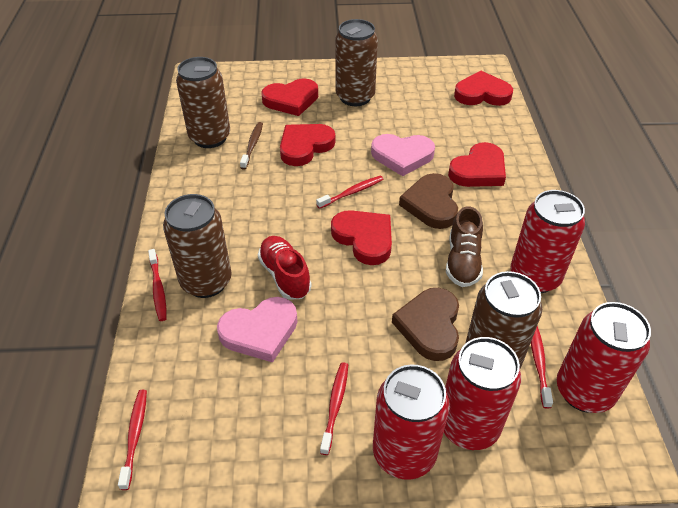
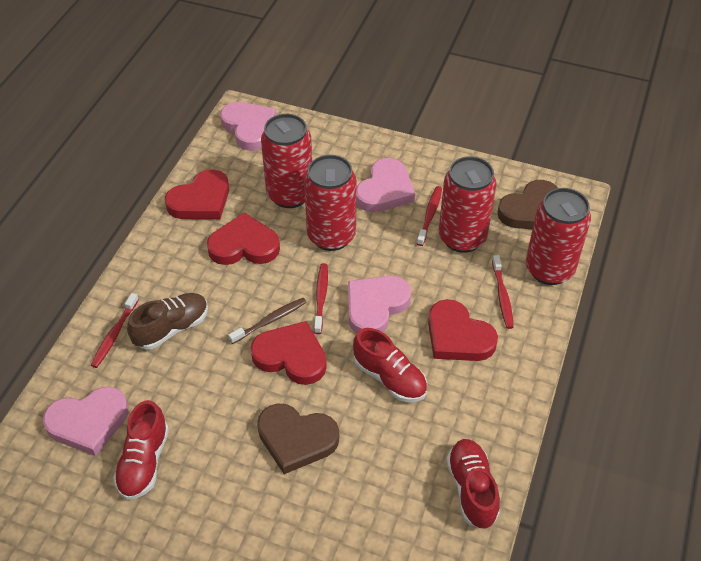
brown can: 4 -> 0
pink heart: 2 -> 4
red heart: 5 -> 4
red shoe: 1 -> 3
red toothbrush: 5 -> 4

